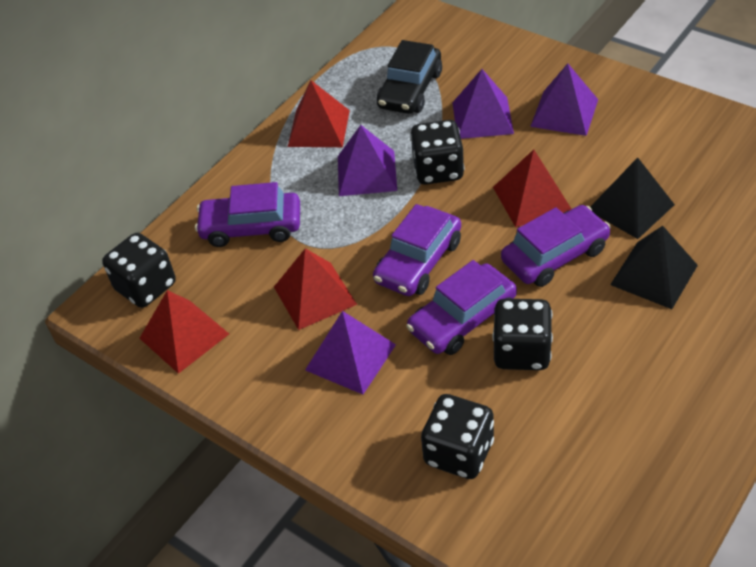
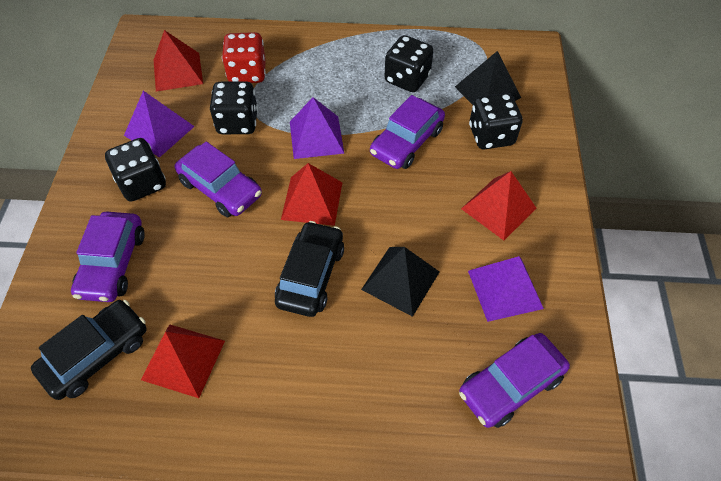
black car: 1 -> 2
purple pyramid: 4 -> 3
red dice: 0 -> 1

